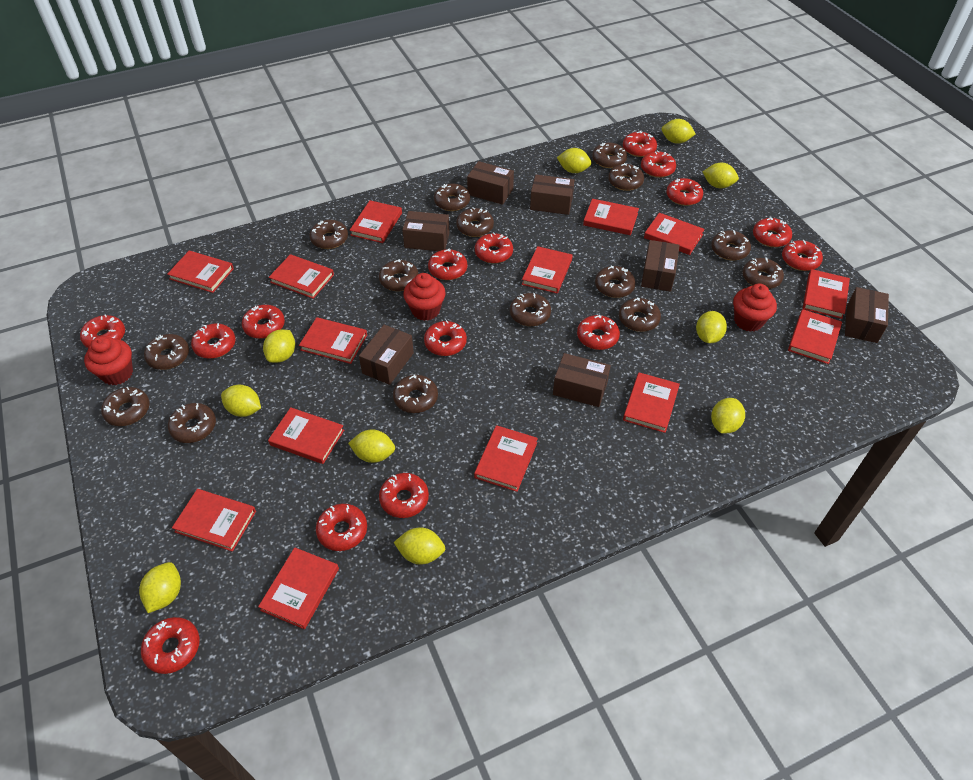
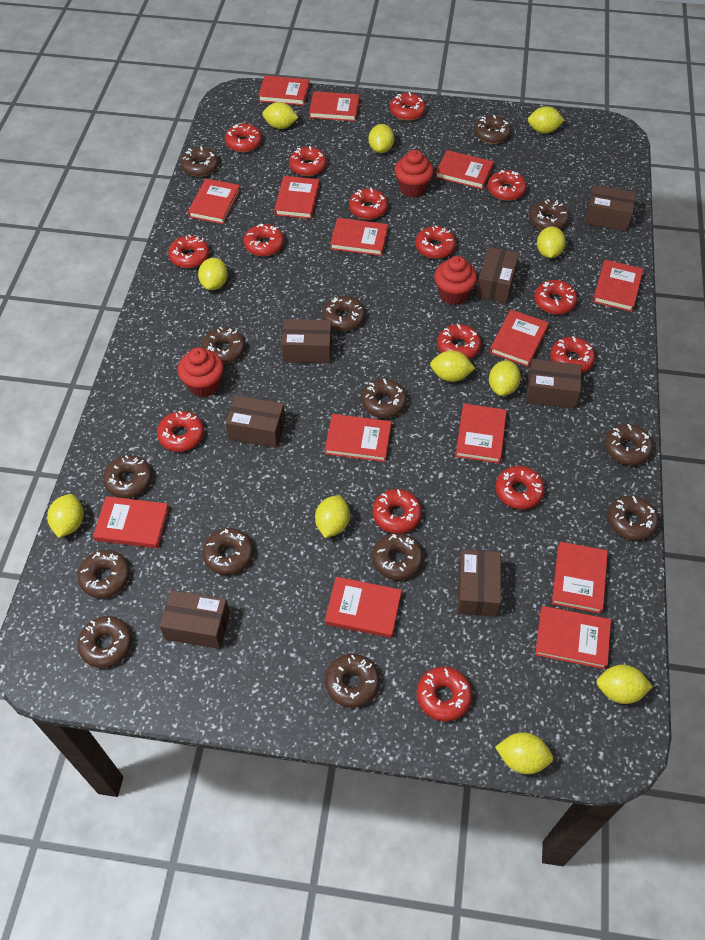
brown donut: 15 -> 14
yellow lemon: 10 -> 11

